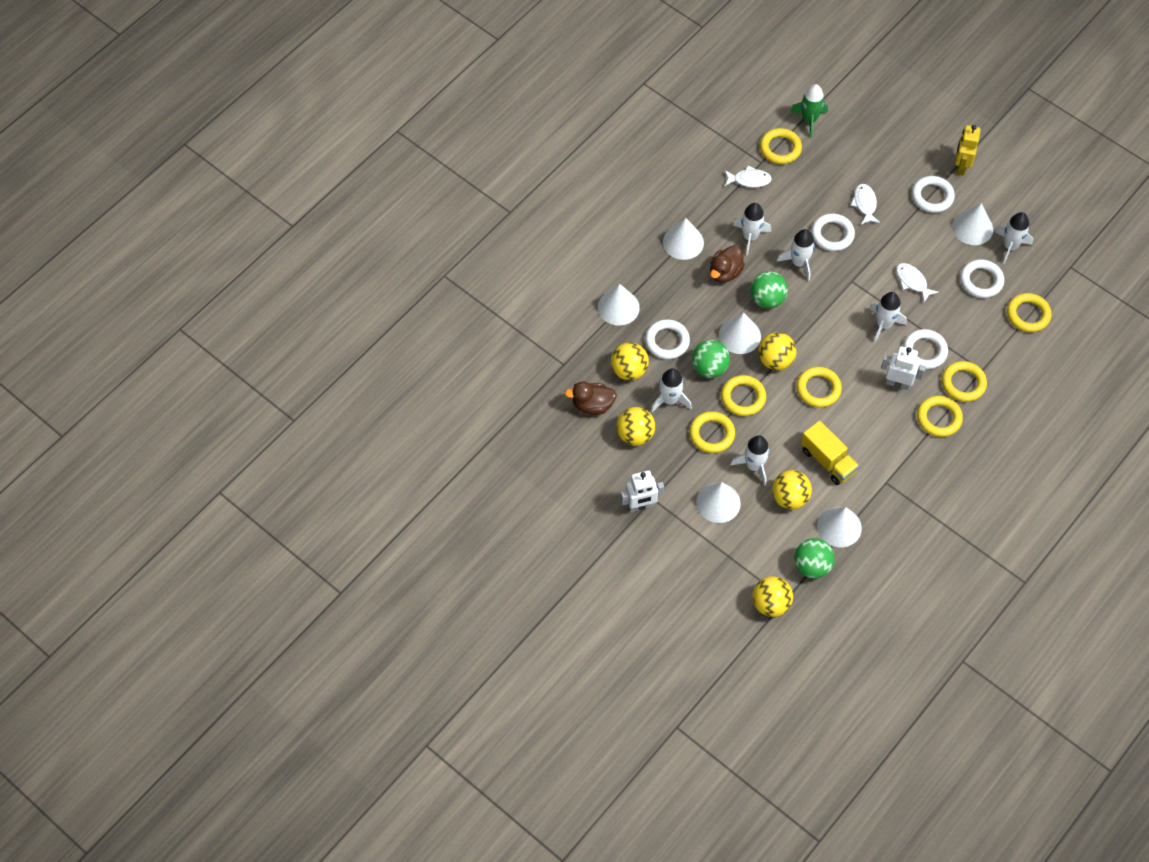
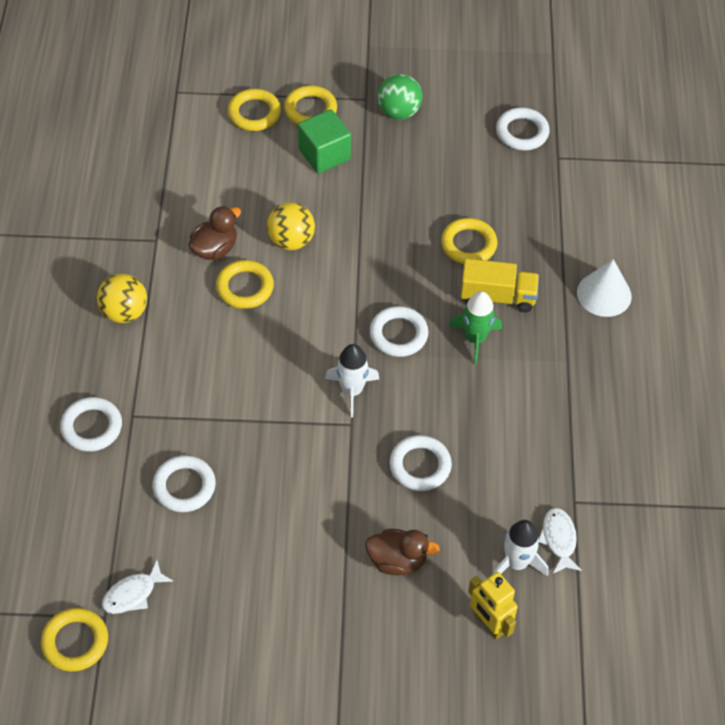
green ball: 3 -> 1
green cube: 0 -> 1
white cone: 6 -> 1
white fish: 3 -> 2
white robot: 2 -> 0
white rocket: 6 -> 2
yellow ball: 5 -> 2
yellow ring: 7 -> 5

